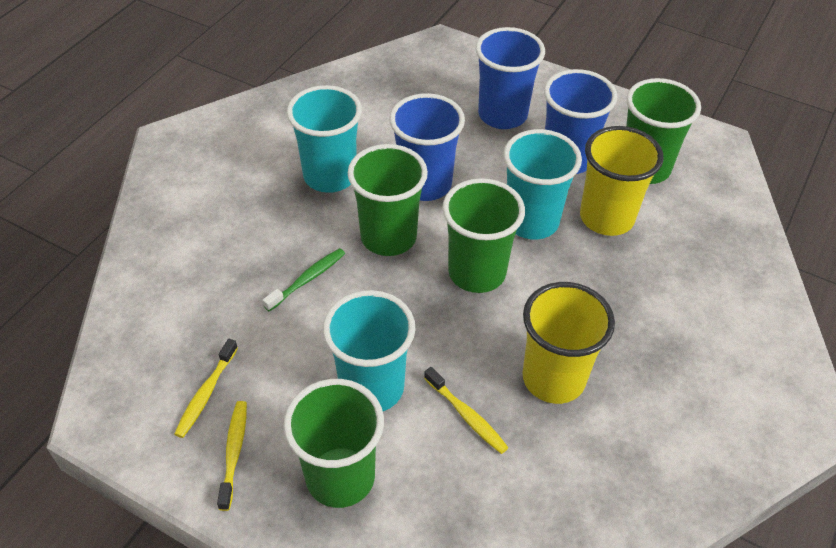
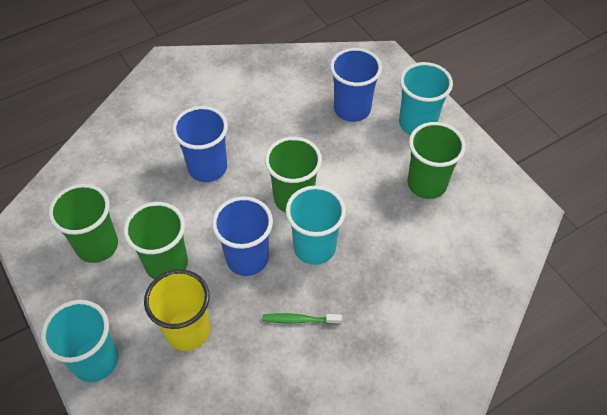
yellow cup: 2 -> 1
yellow toothbrush: 3 -> 0

